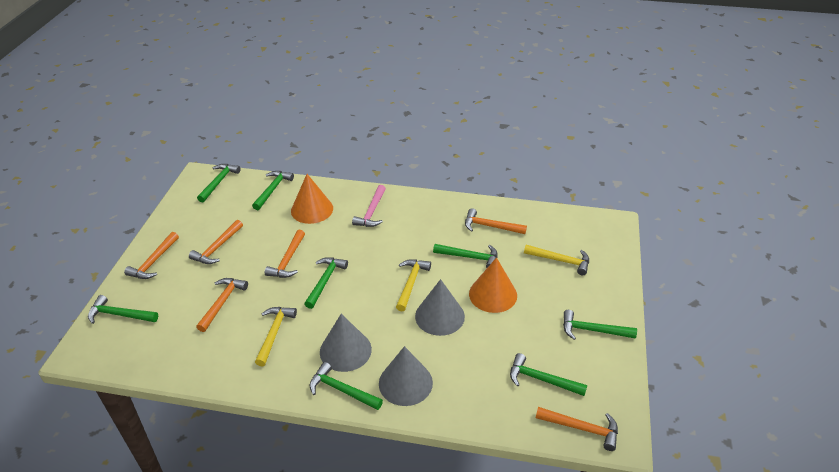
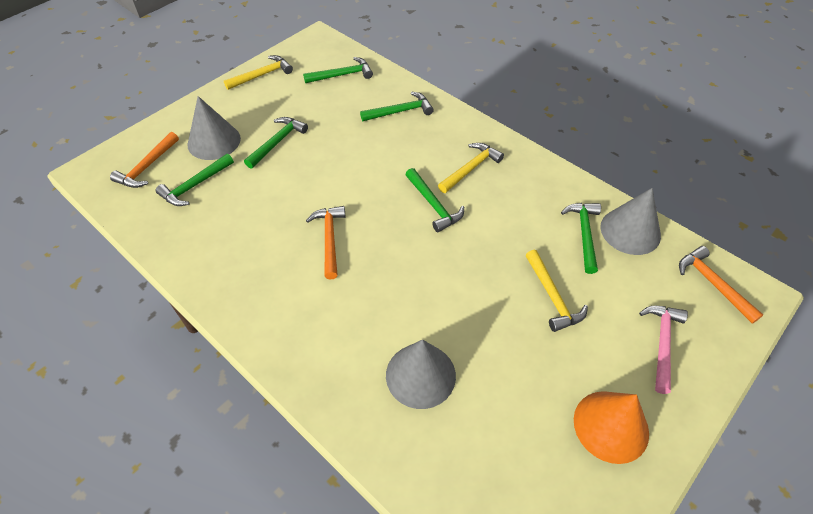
green hammer: 8 -> 6
orange cone: 2 -> 1
orange hammer: 6 -> 3

